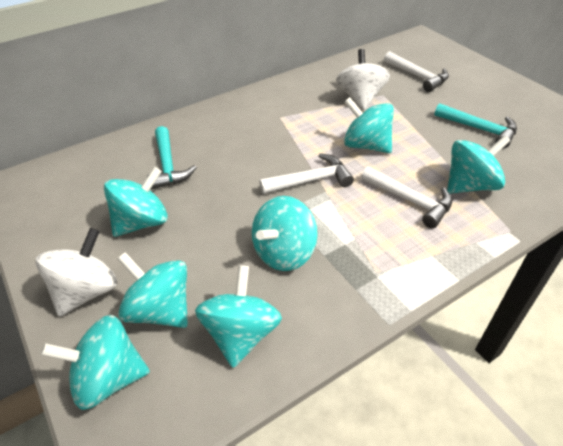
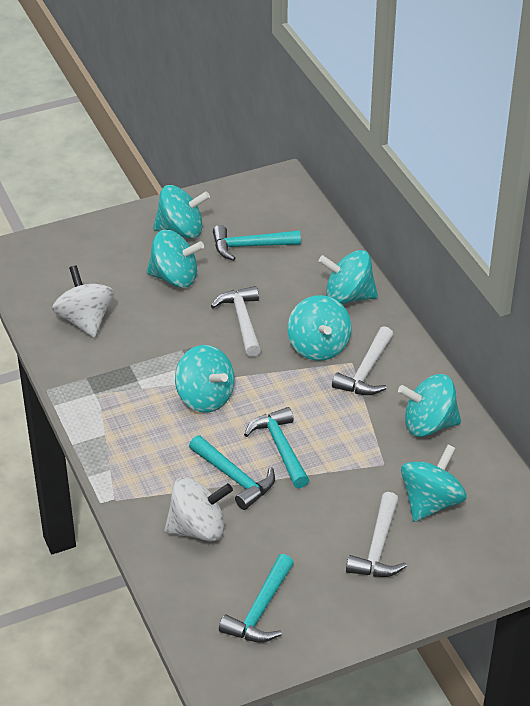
turquoise hammer: 2 -> 4

